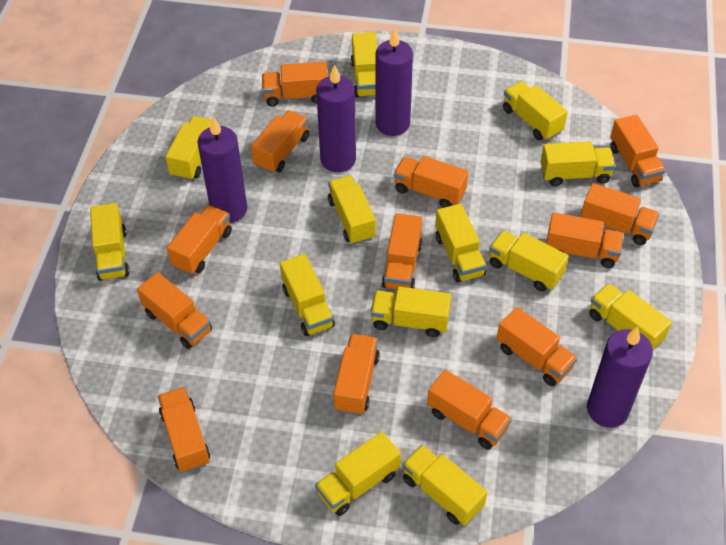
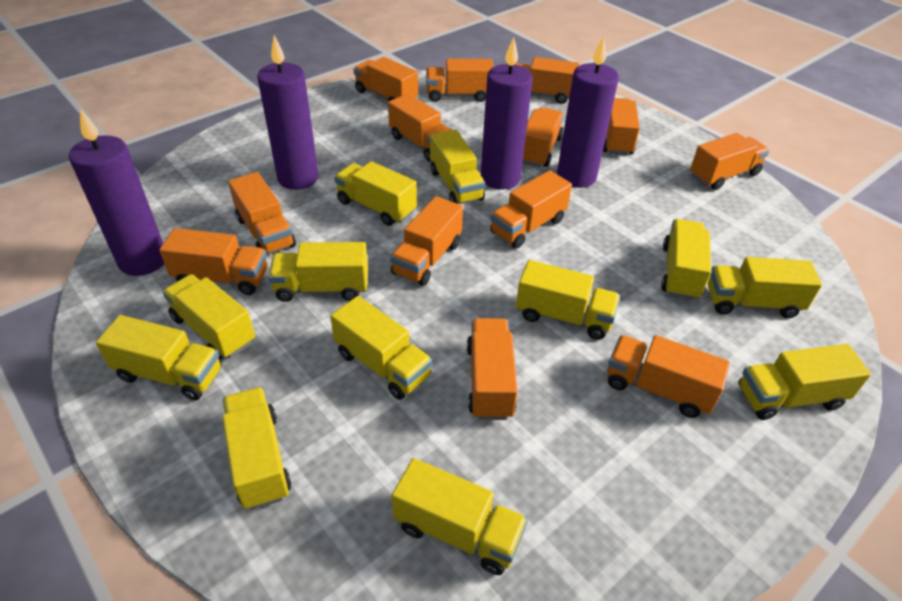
yellow truck: 13 -> 12

